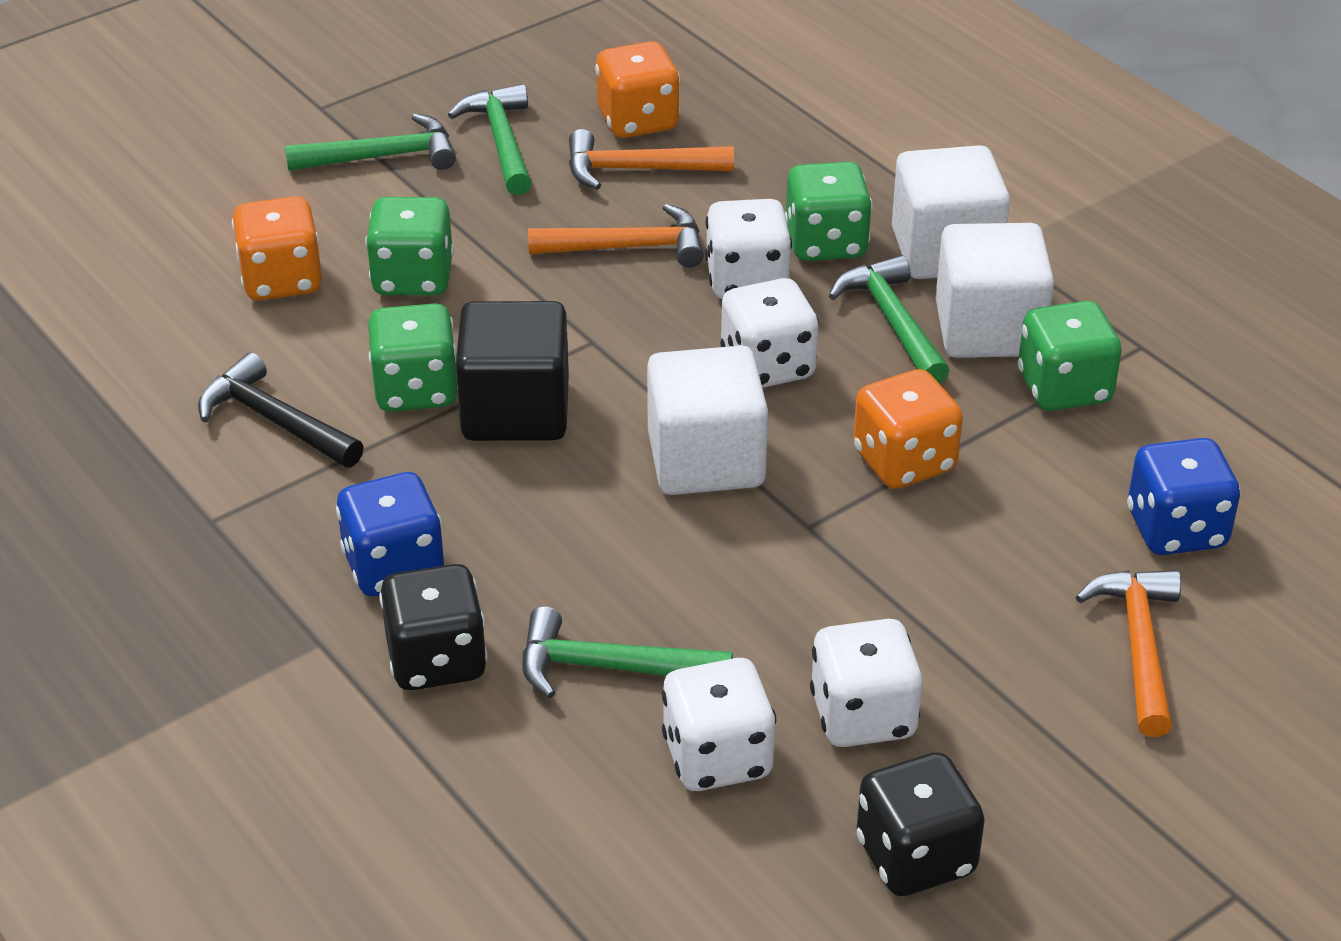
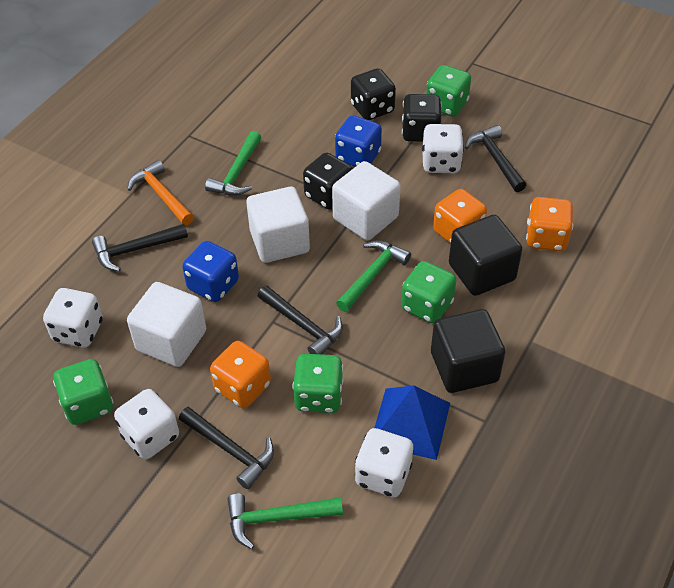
black cube: 1 -> 2
black dice: 2 -> 3
black hammer: 1 -> 4
blue pyramid: 0 -> 1
green hammer: 4 -> 3
orange hammer: 3 -> 1

